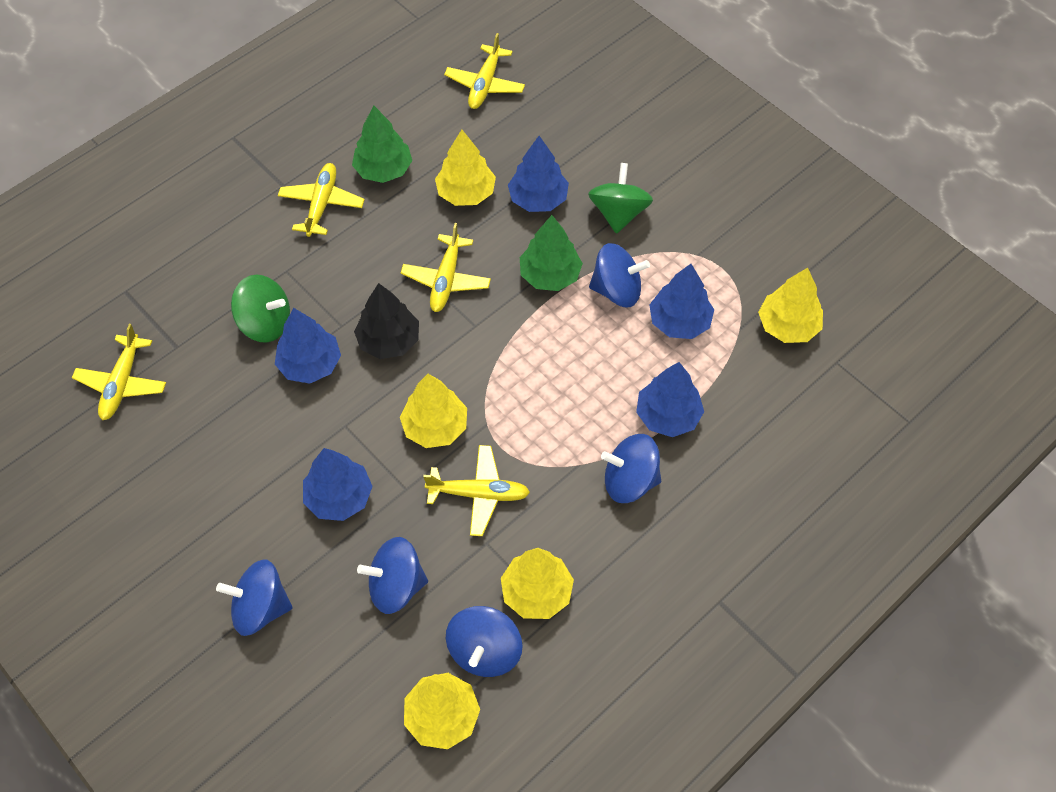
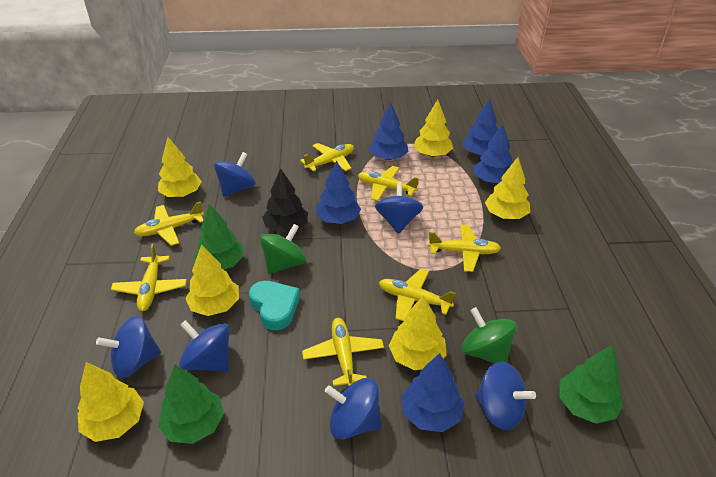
blue spinning top: 5 -> 6
green tree: 2 -> 3
turquoise heart: 0 -> 1
yellow plane: 5 -> 7
yellow tree: 5 -> 6

